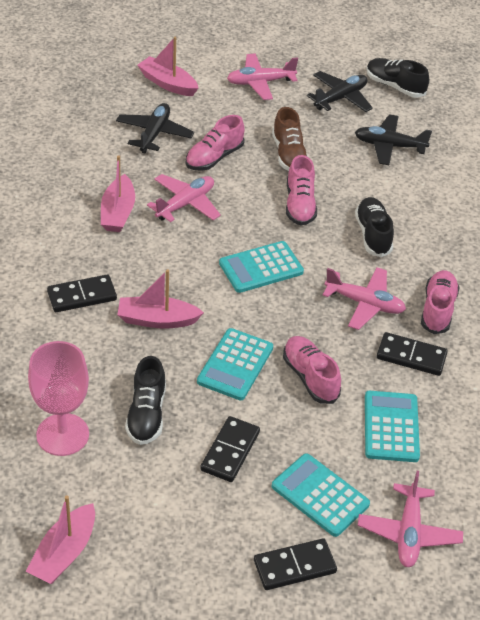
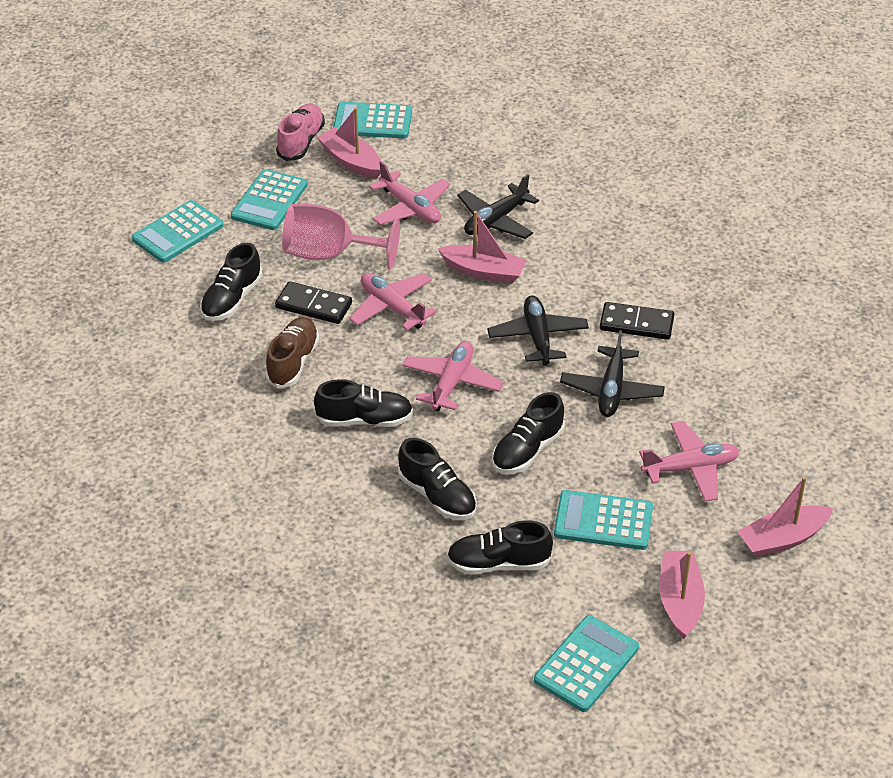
black domino: 4 -> 2
black shoe: 3 -> 5
pink shoe: 4 -> 1
turquoise calculator: 4 -> 5

